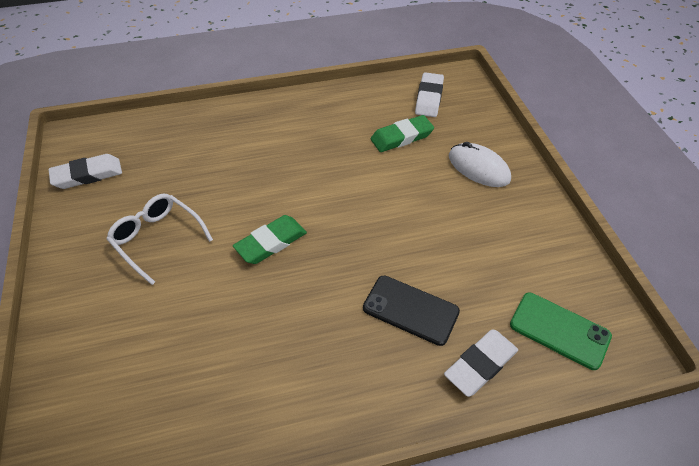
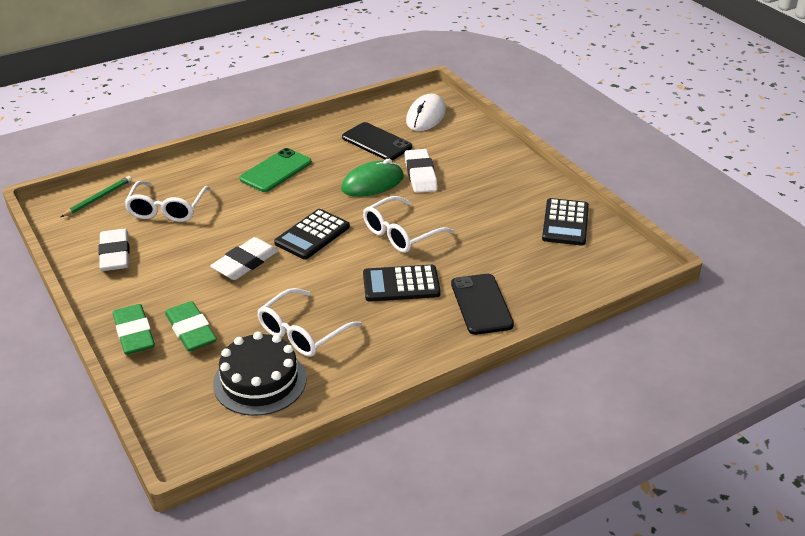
black cake: 0 -> 1
black calculator: 0 -> 3
black phone: 1 -> 2
green mouse: 0 -> 1
green pencil: 0 -> 1
white glasses: 1 -> 3

